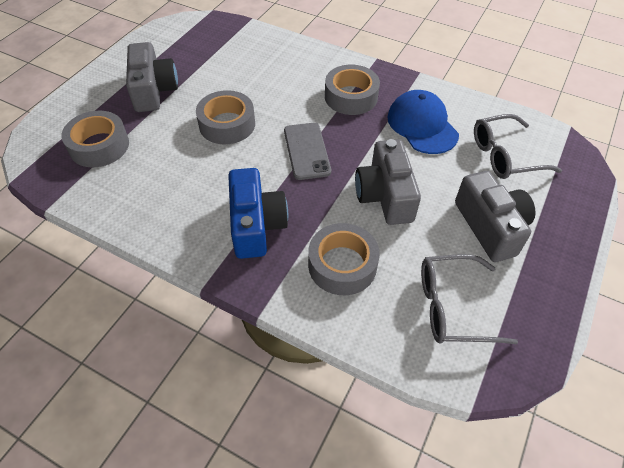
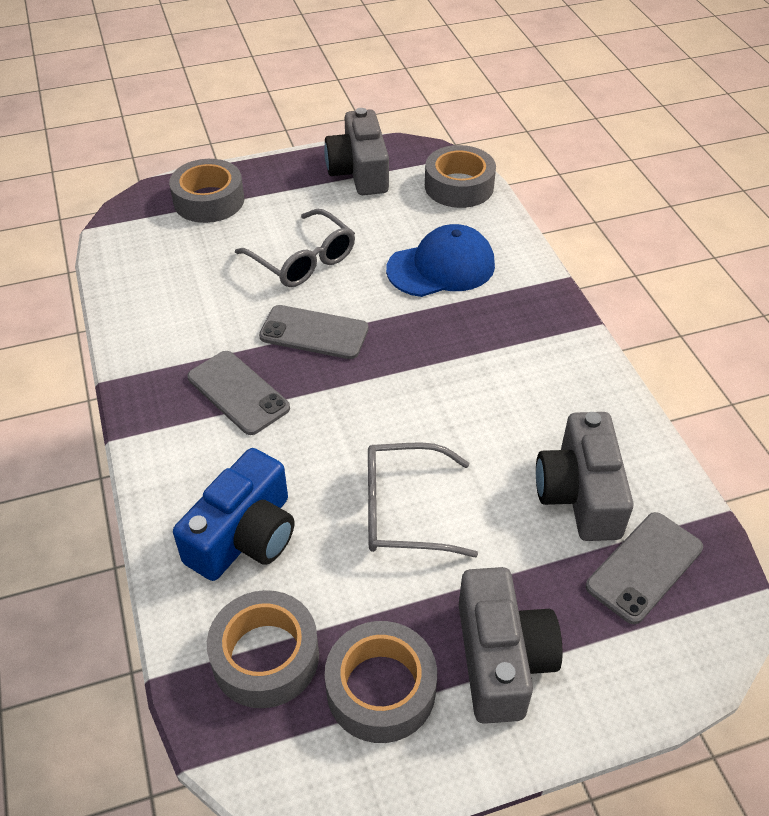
grey phone: 1 -> 3

